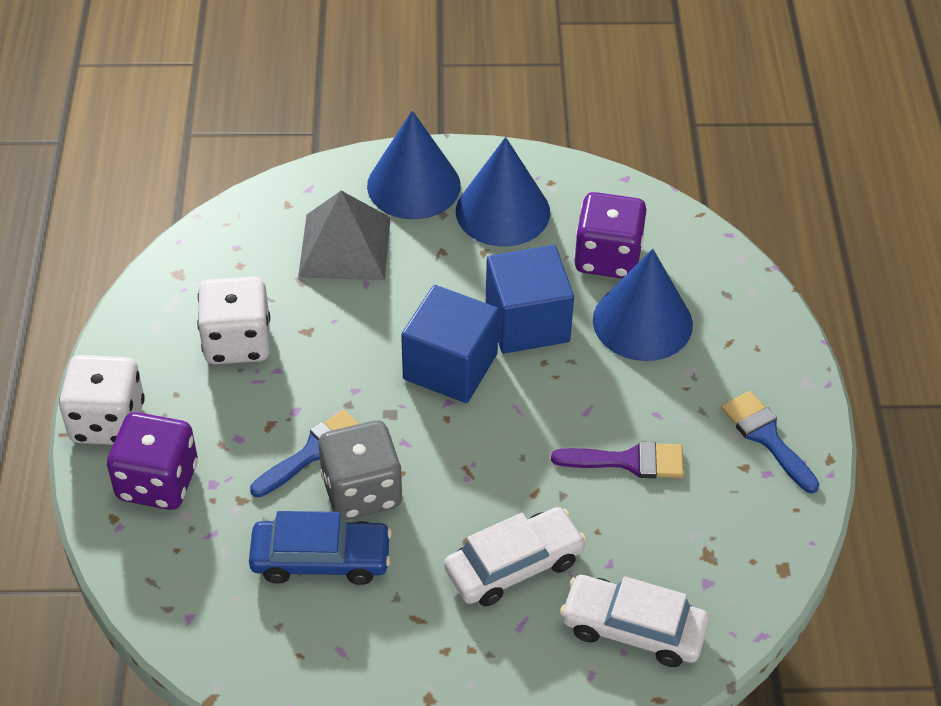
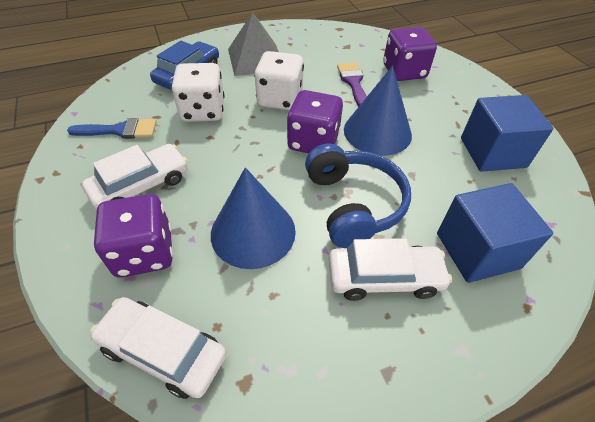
blue brush: 2 -> 1
blue cone: 3 -> 2
blue headphones: 0 -> 1
grey dice: 1 -> 0
purple dice: 2 -> 3
white car: 2 -> 3

